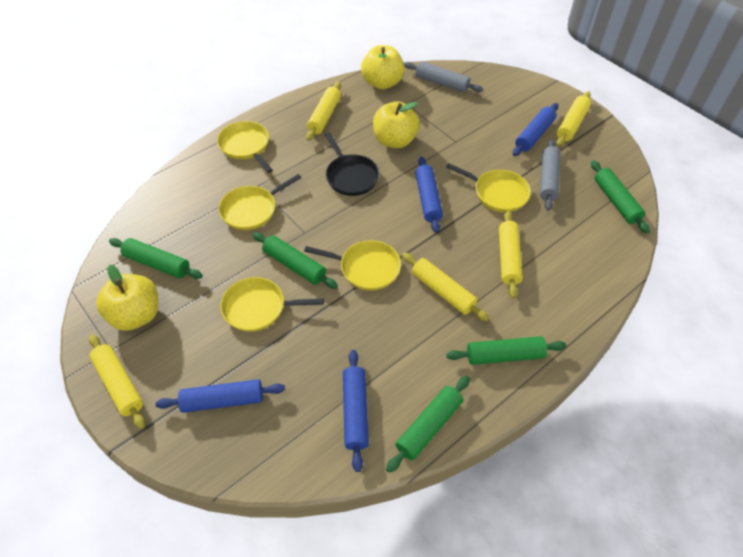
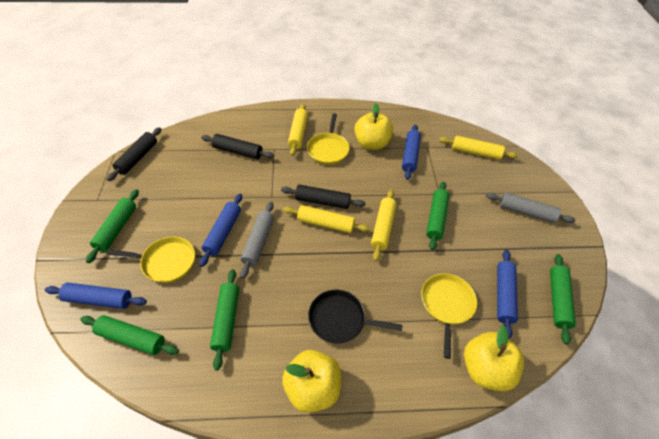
black rolling pin: 0 -> 3
yellow pan: 5 -> 3
yellow rolling pin: 5 -> 4

